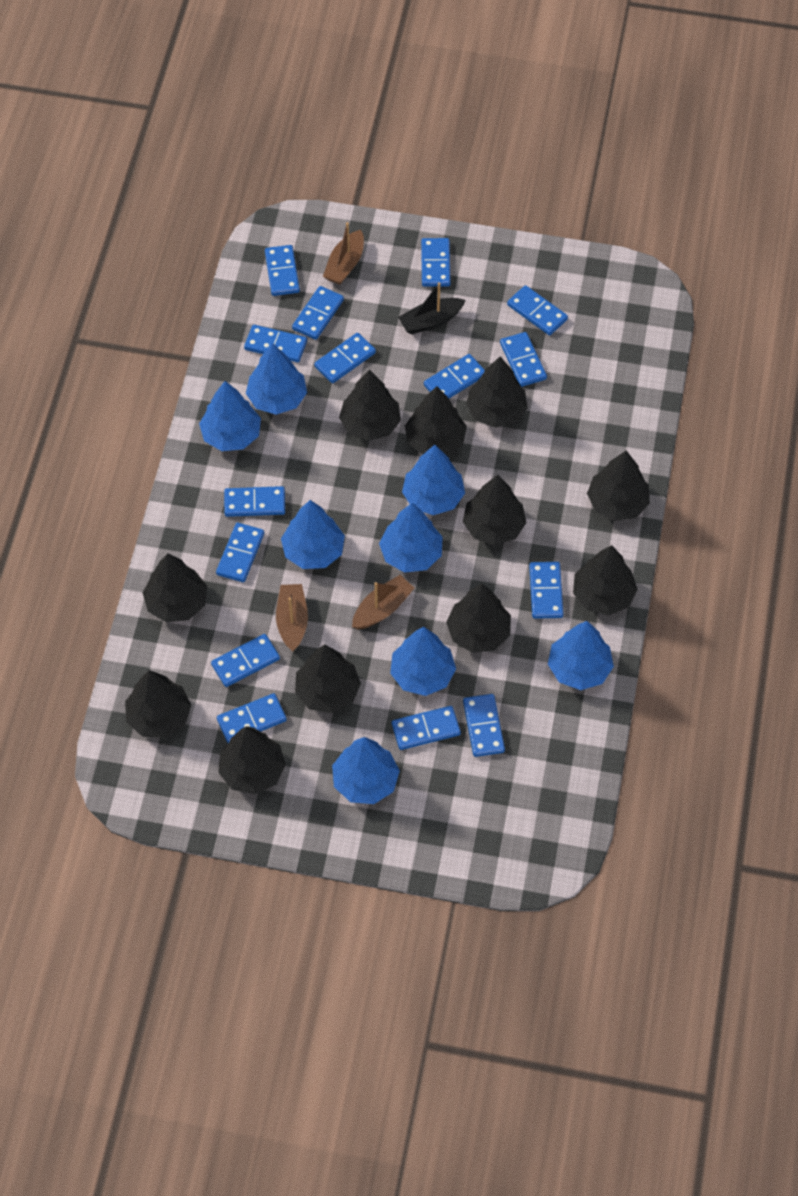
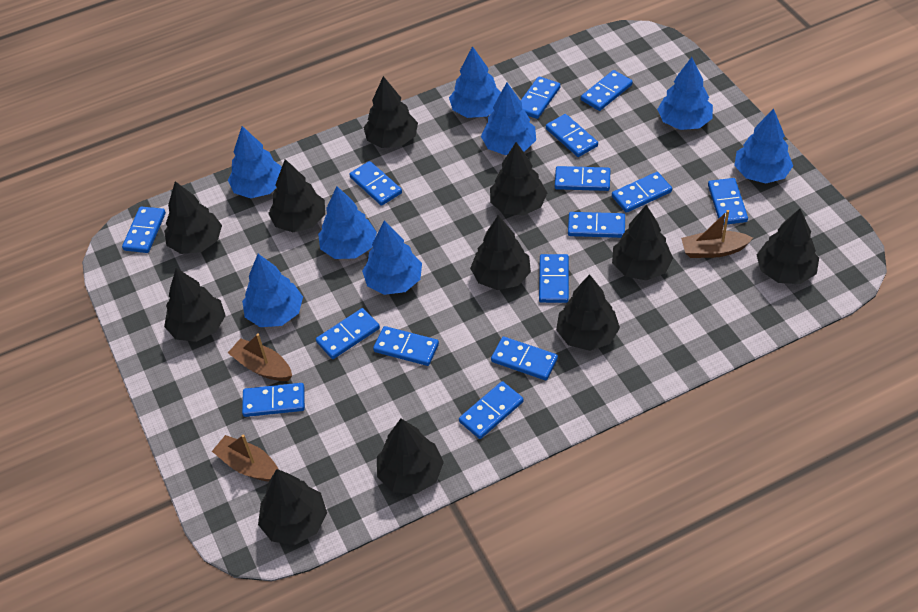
black boat: 1 -> 0

